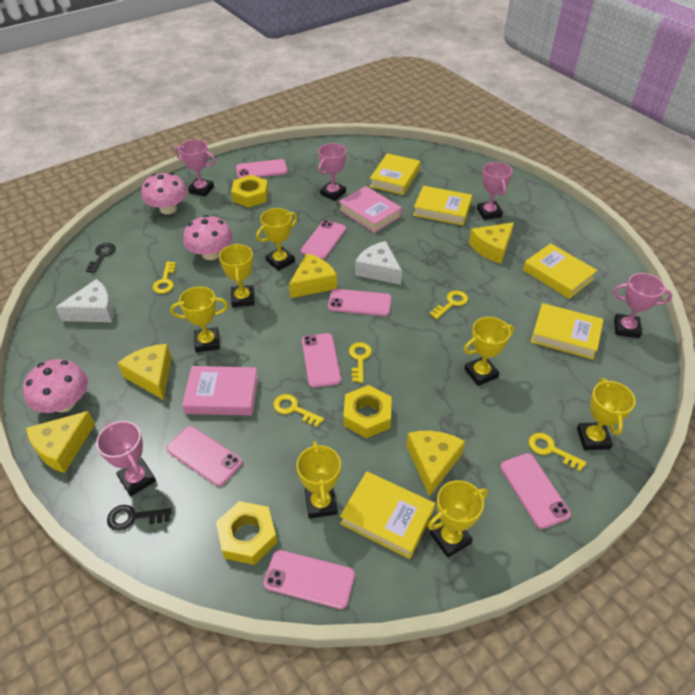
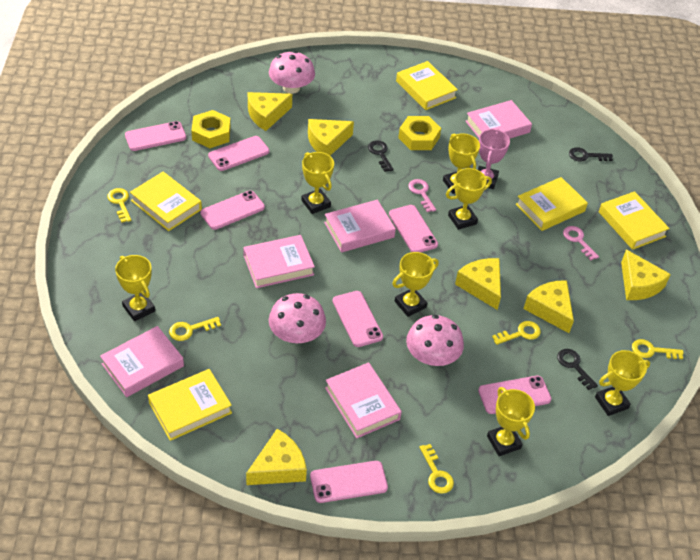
black key: 2 -> 3
pink book: 2 -> 5
pink key: 0 -> 2
pink trophy: 5 -> 1
white cheese: 2 -> 0
yellow cheese: 5 -> 6
yellow nut: 3 -> 2

